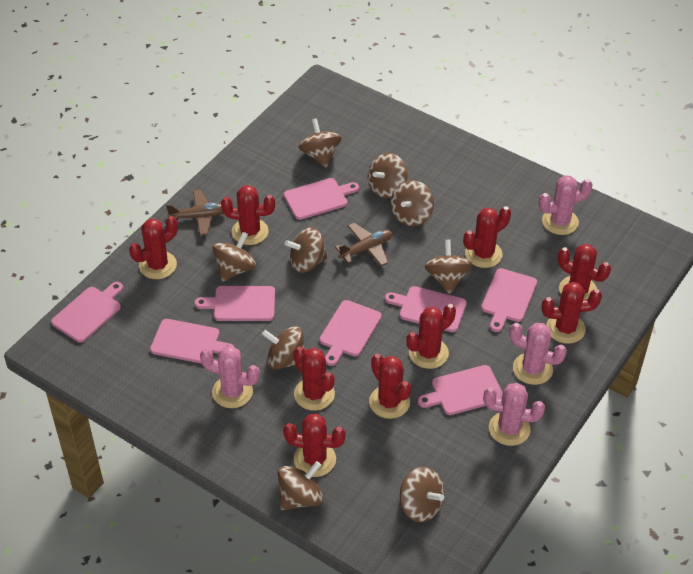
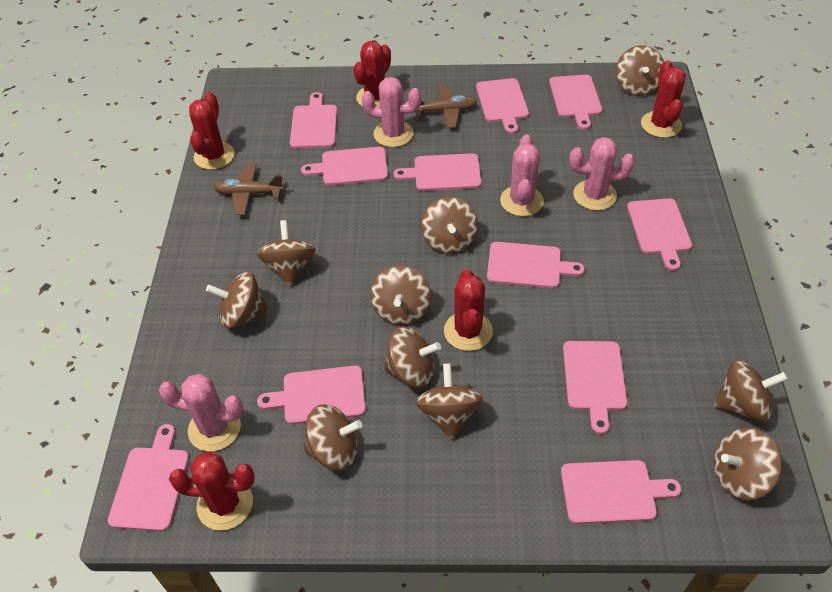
brown spinning top: 9 -> 10
pink cutting board: 8 -> 11
red cactus: 9 -> 5

